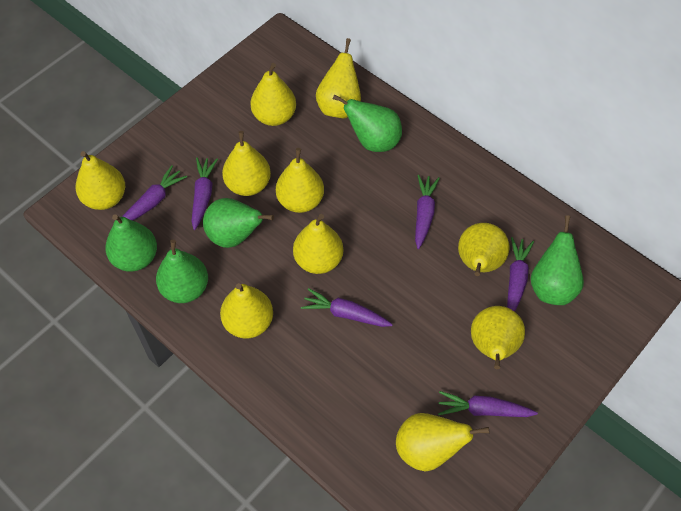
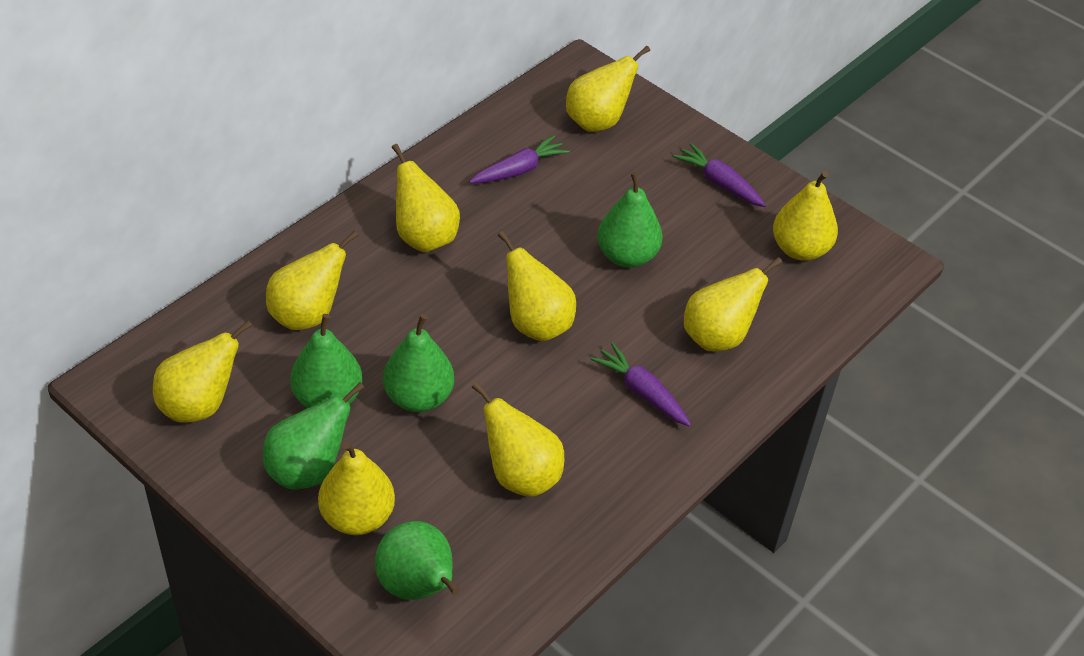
purple carrot: 6 -> 3
yellow pear: 10 -> 9

